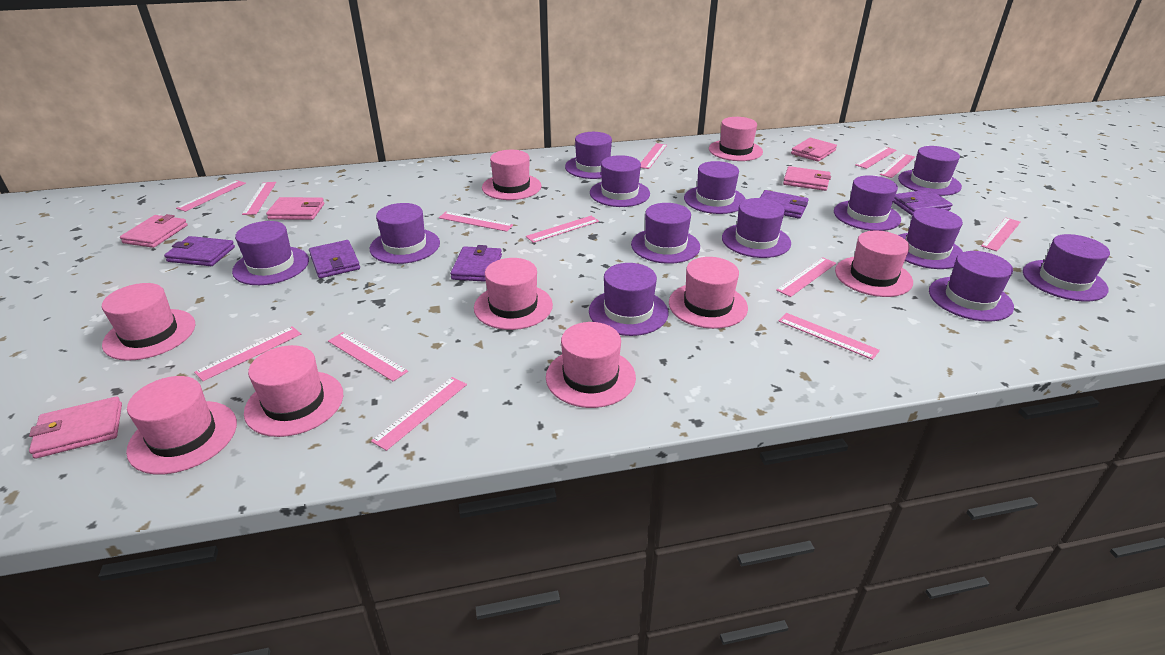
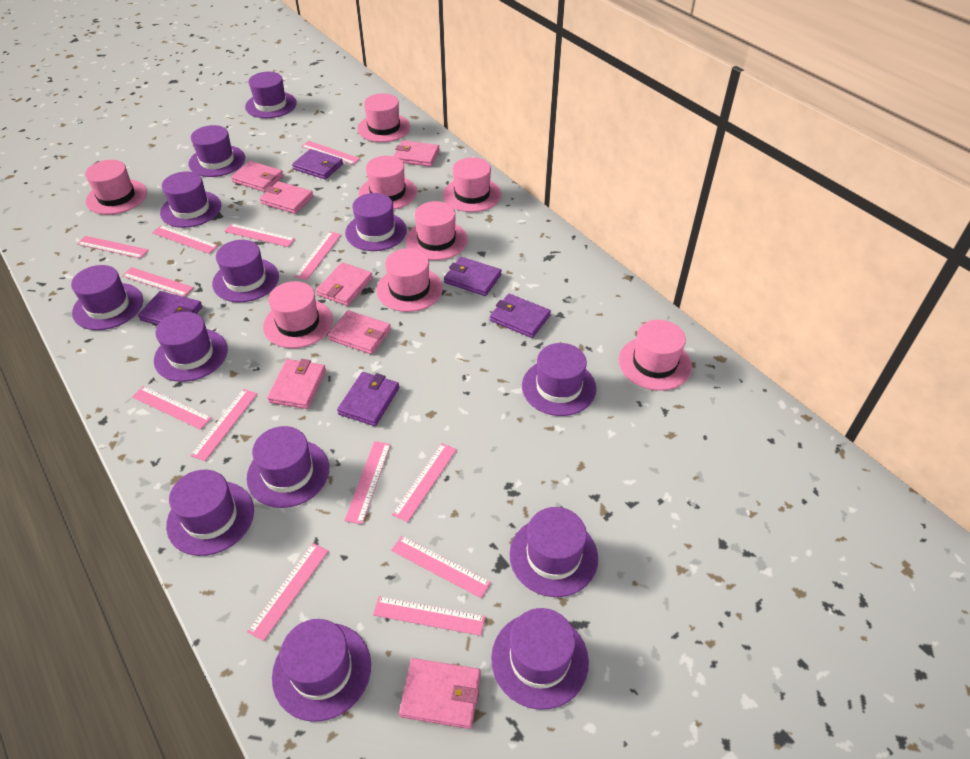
pink hat: 9 -> 8
pink wallet: 5 -> 7

